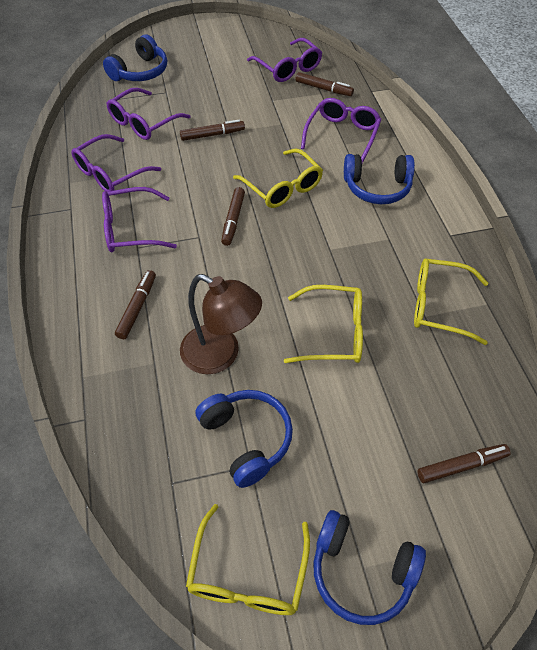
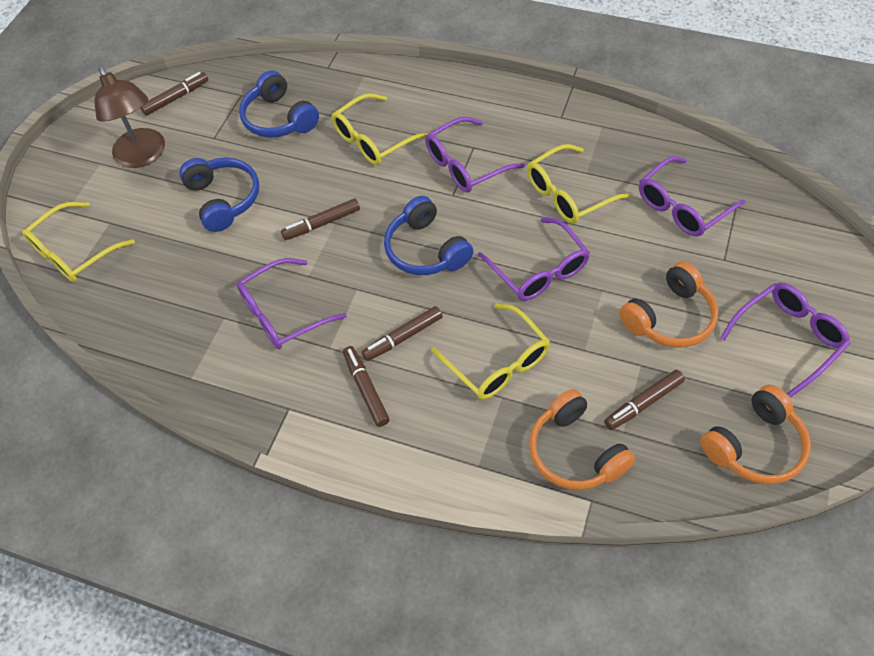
blue headphones: 4 -> 3
orange headphones: 0 -> 3

